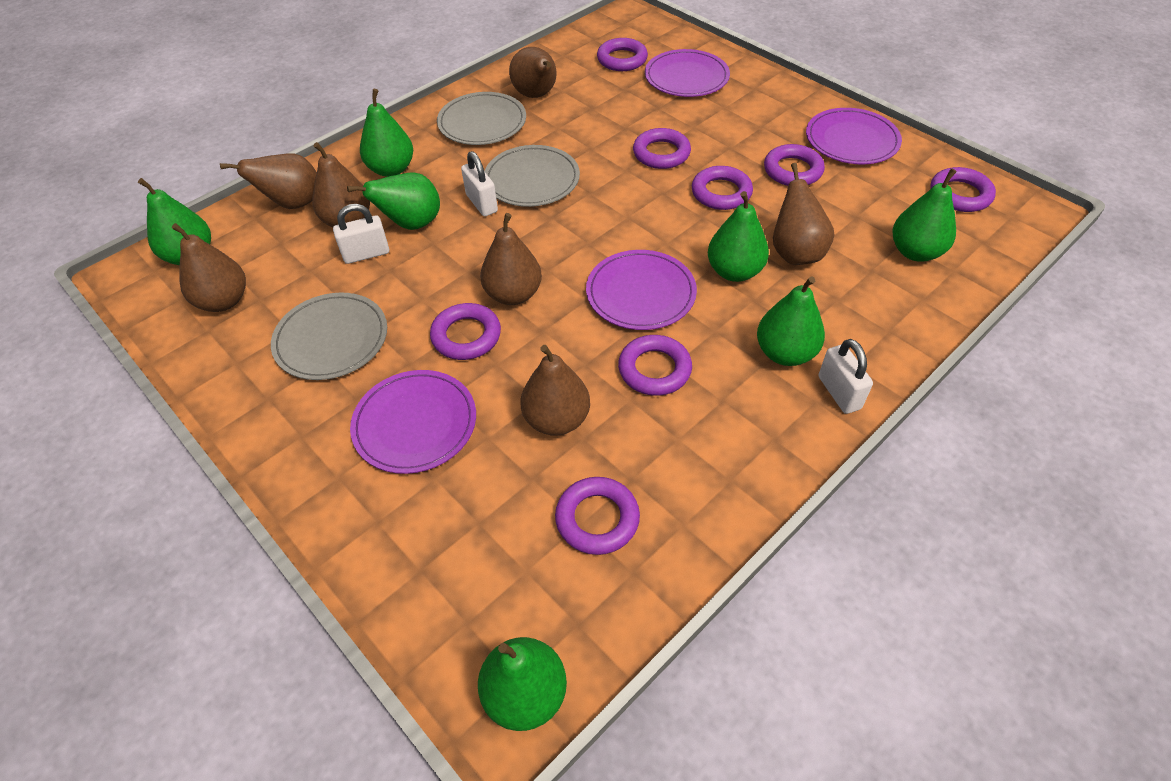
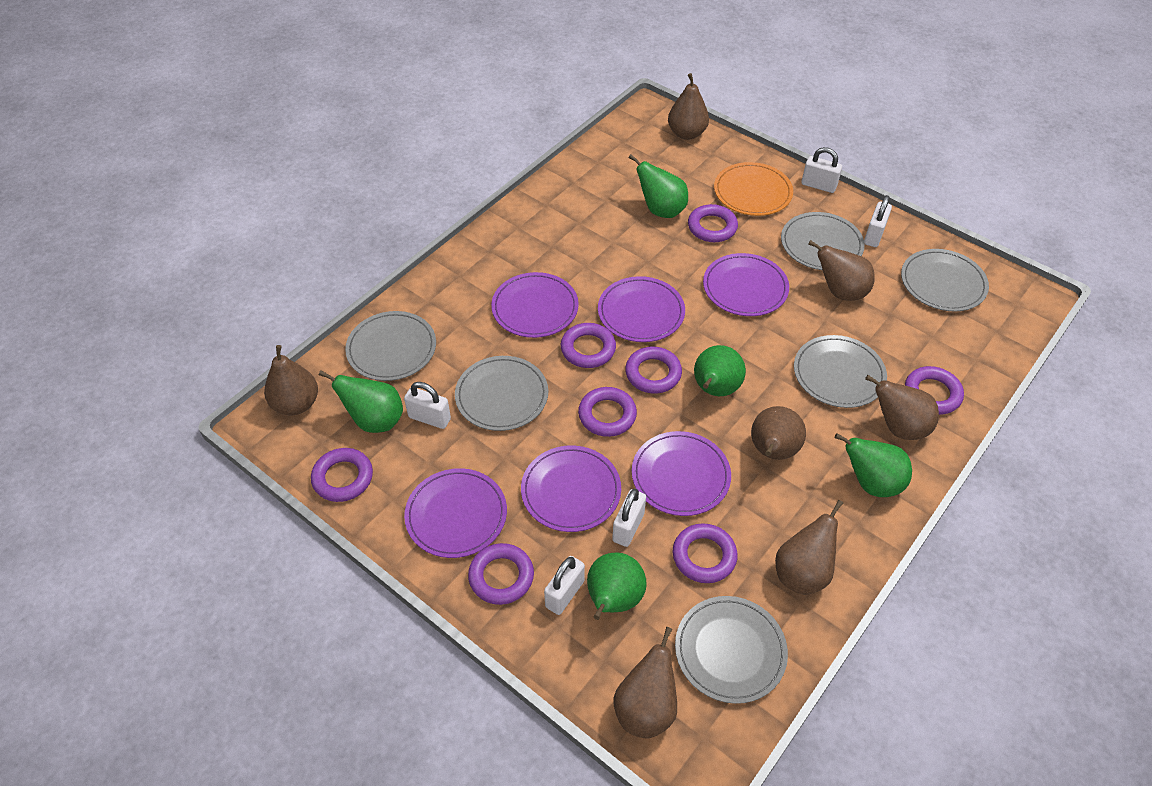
green pear: 7 -> 5
grey plate: 3 -> 6
orange plate: 0 -> 1
purple plate: 4 -> 6
white padlock: 3 -> 5

